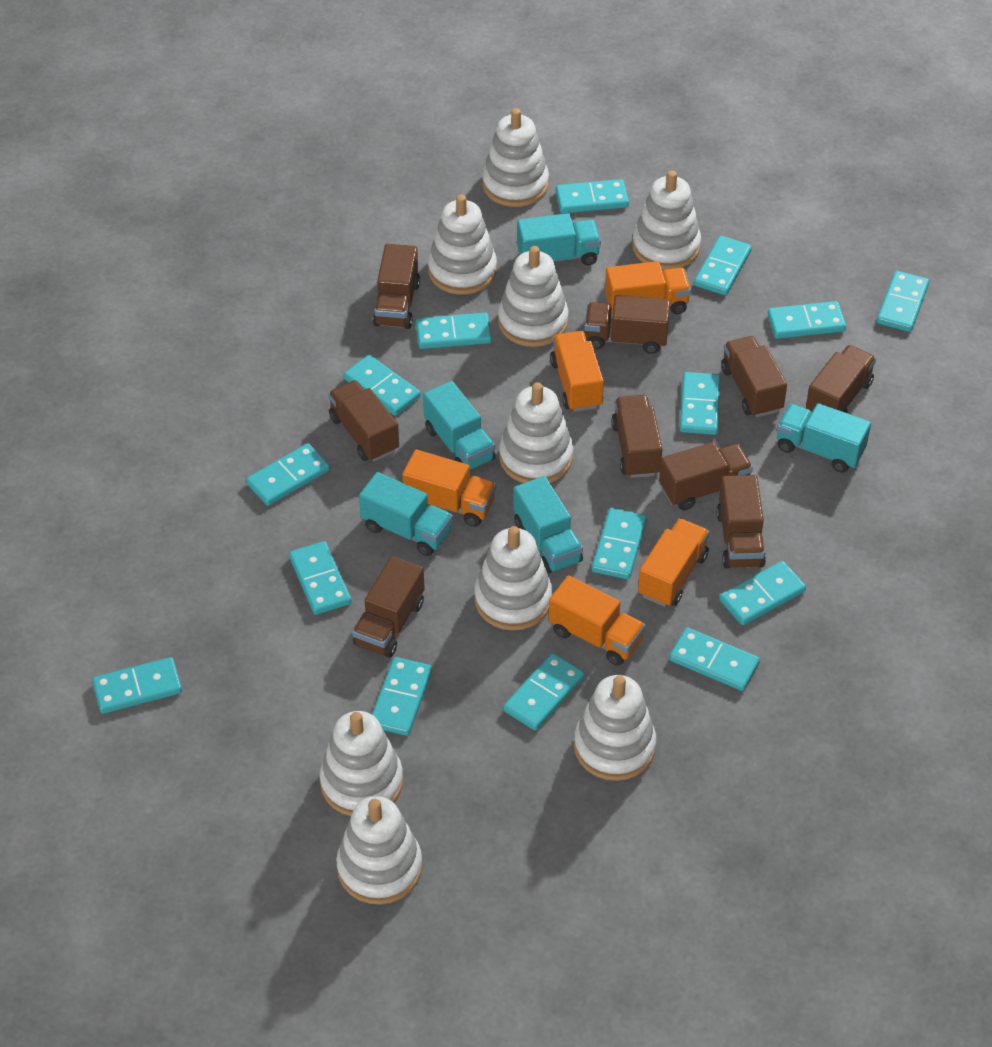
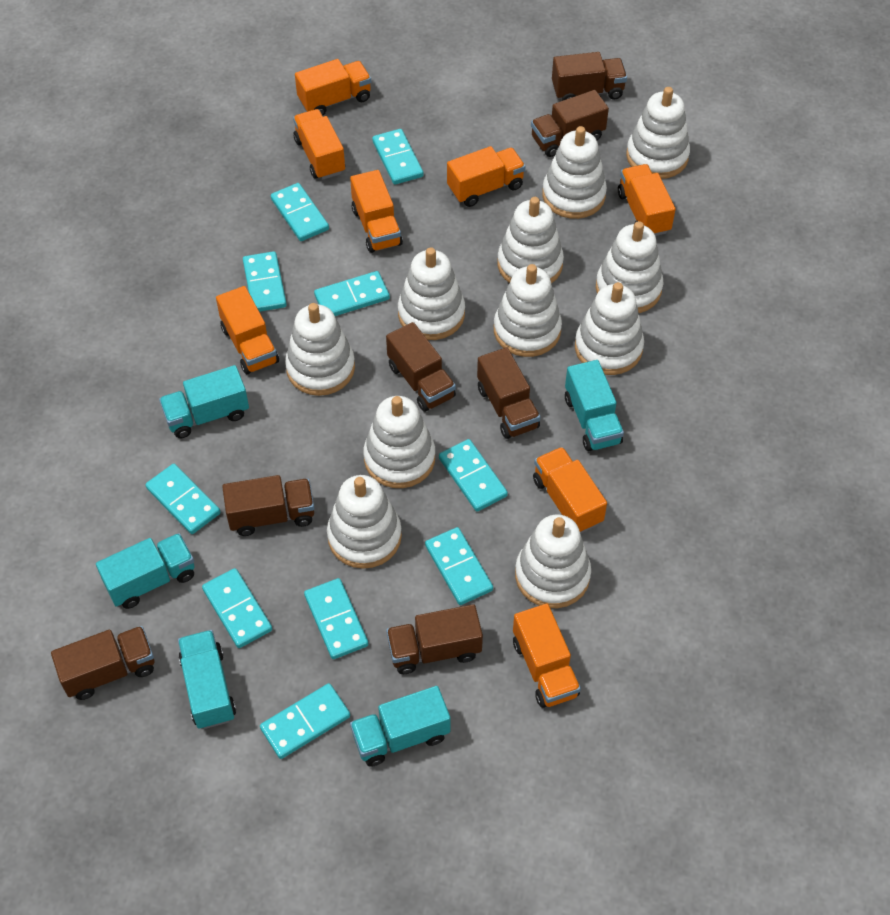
brown truck: 9 -> 7
orange truck: 5 -> 8
turquoise domino: 15 -> 10
white stacking toy: 9 -> 11

